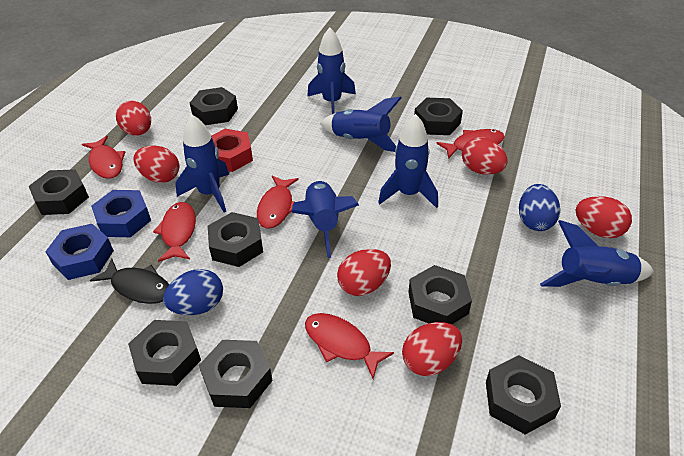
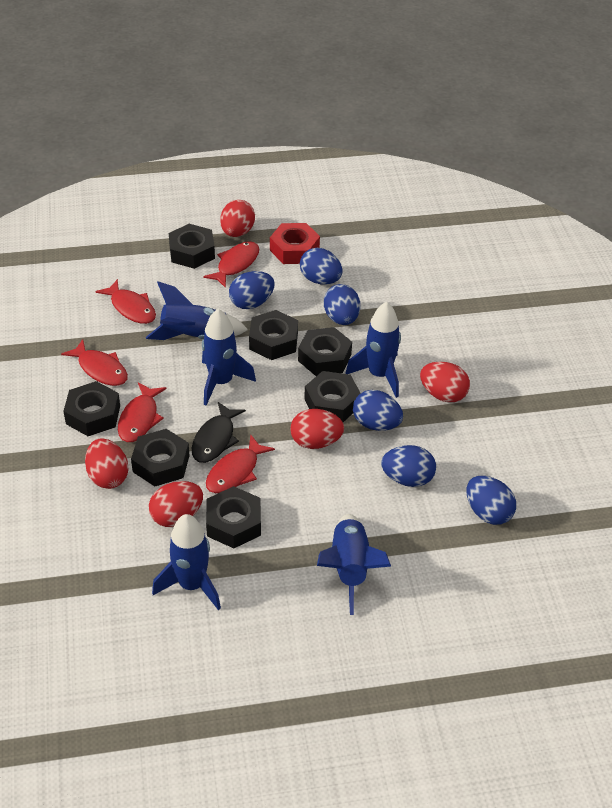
black nut: 8 -> 7
blue egg: 2 -> 6
blue nut: 2 -> 0
blue rocket: 6 -> 5
red egg: 6 -> 5

